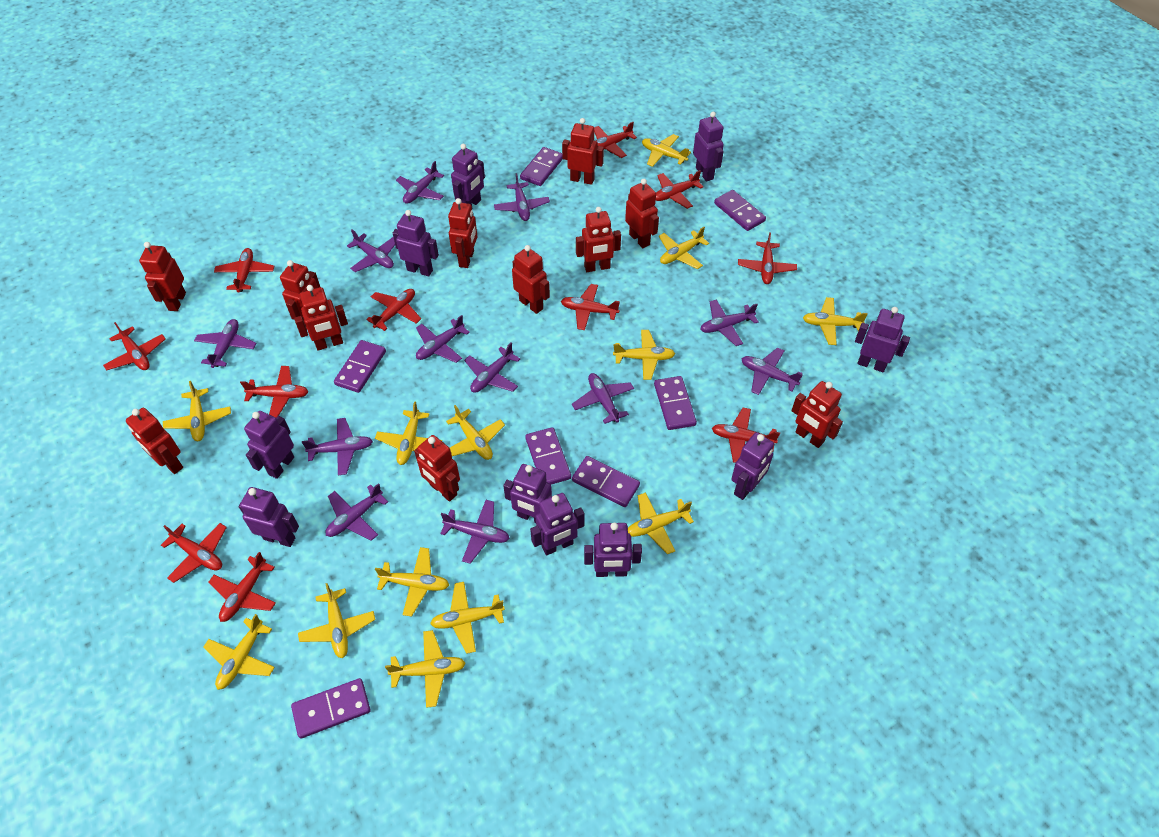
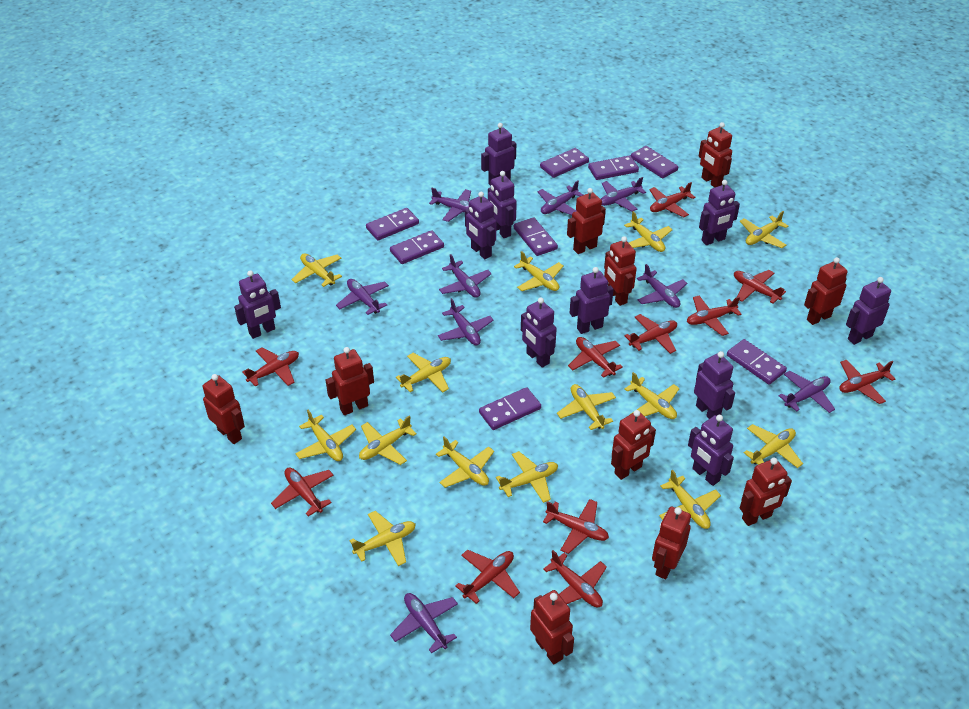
purple domino: 7 -> 8
purple plane: 12 -> 9
red robot: 11 -> 10
yellow plane: 13 -> 14

